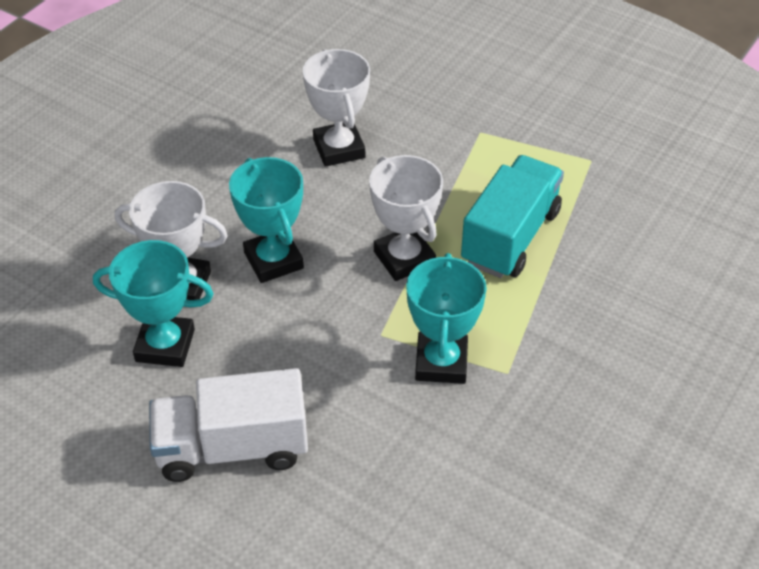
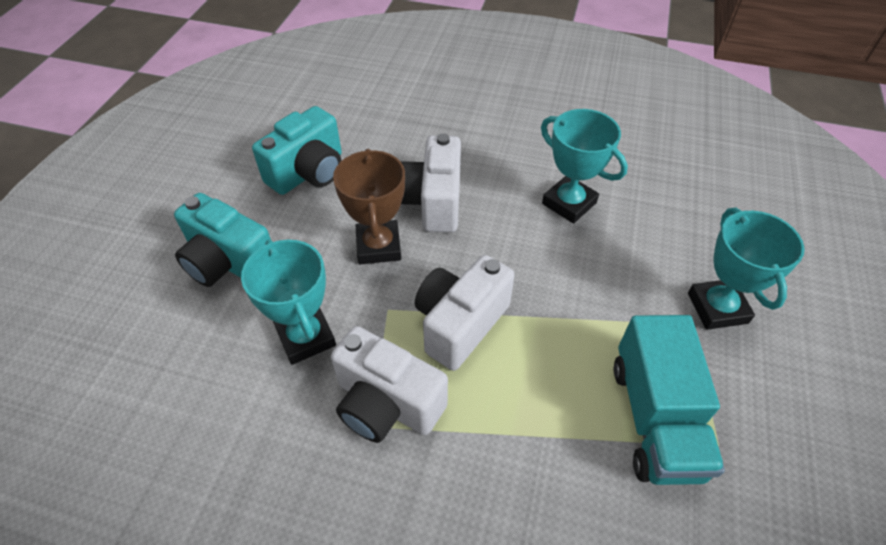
brown trophy: 0 -> 1
turquoise camera: 0 -> 2
white camera: 0 -> 3
white trophy: 3 -> 0
white truck: 1 -> 0

